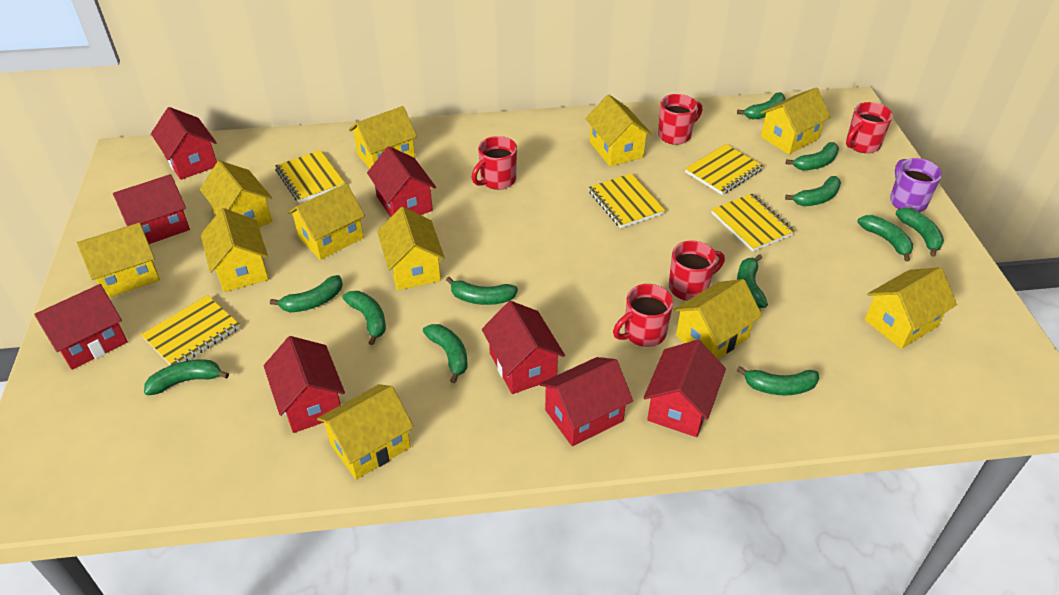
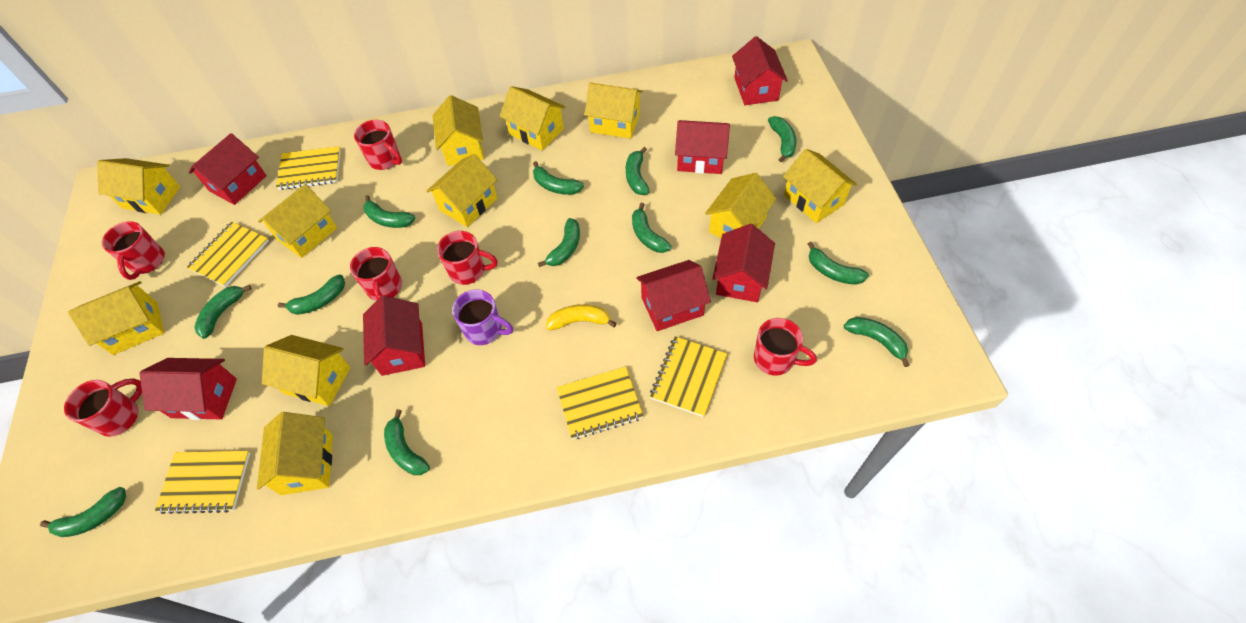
red house: 8 -> 7
red mug: 5 -> 6
yellow banana: 0 -> 1

